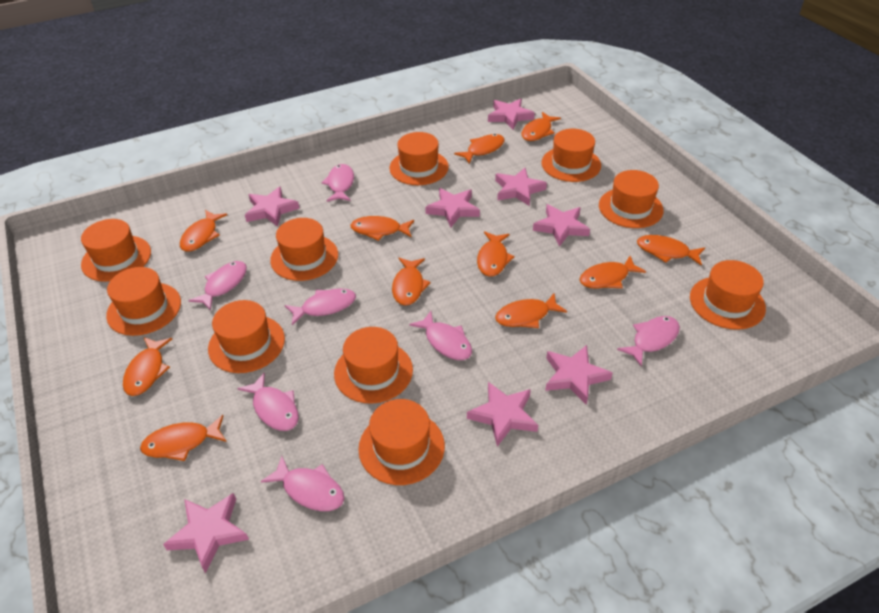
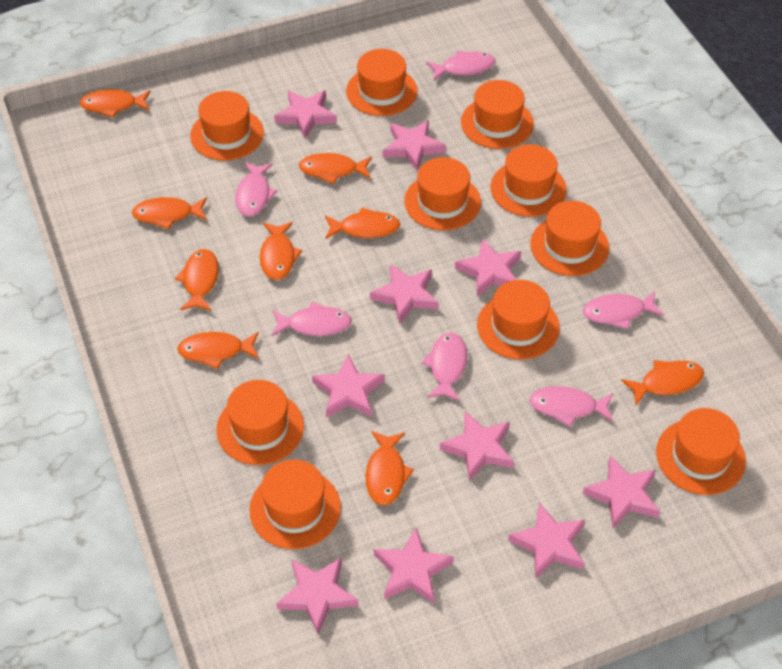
orange fish: 11 -> 9
pink fish: 7 -> 6
pink star: 8 -> 10

